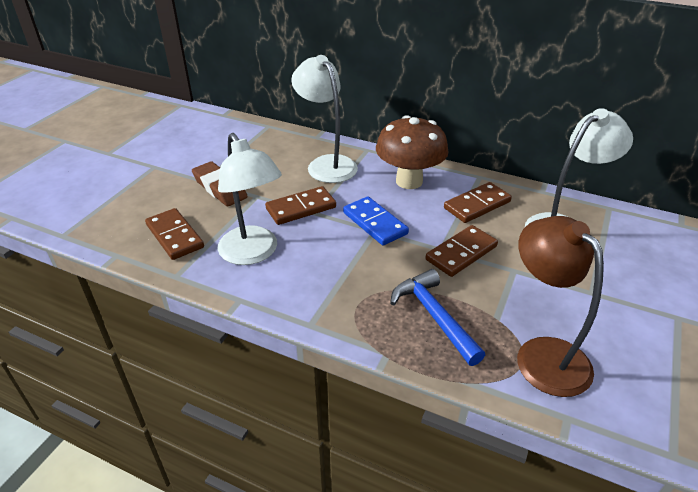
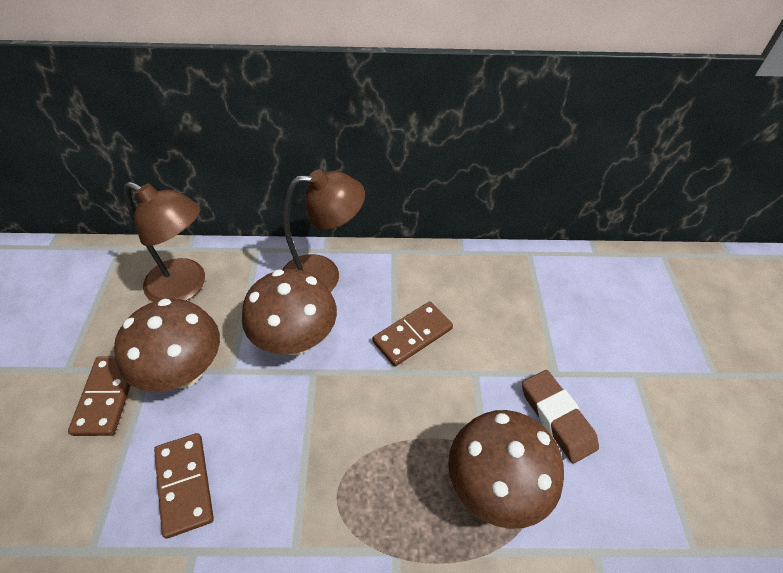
blue domino: 1 -> 0
blue hammer: 1 -> 0
brown domino: 4 -> 3
brown lamp: 1 -> 2
brown mushroom: 1 -> 3
white lamp: 3 -> 0

